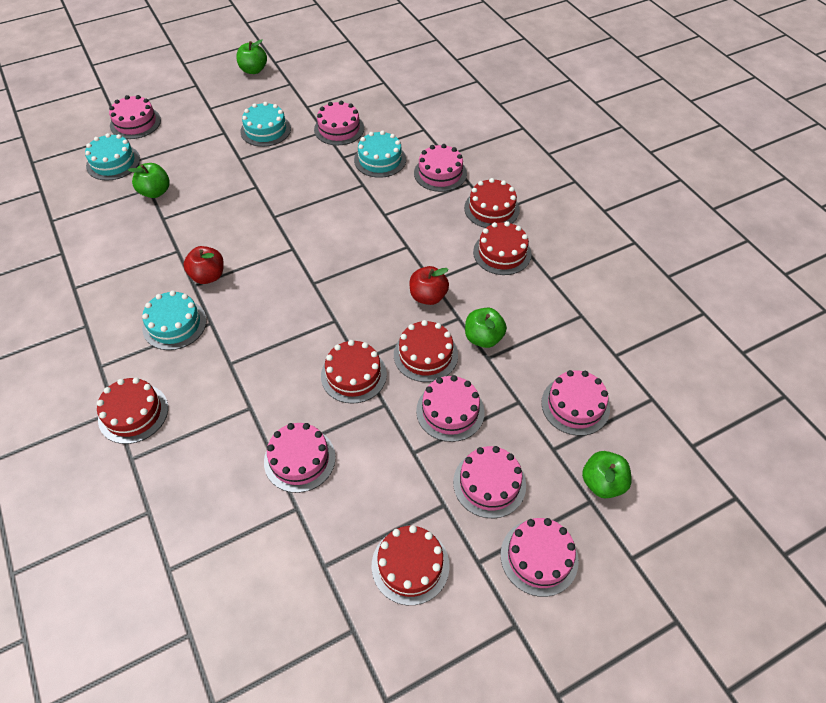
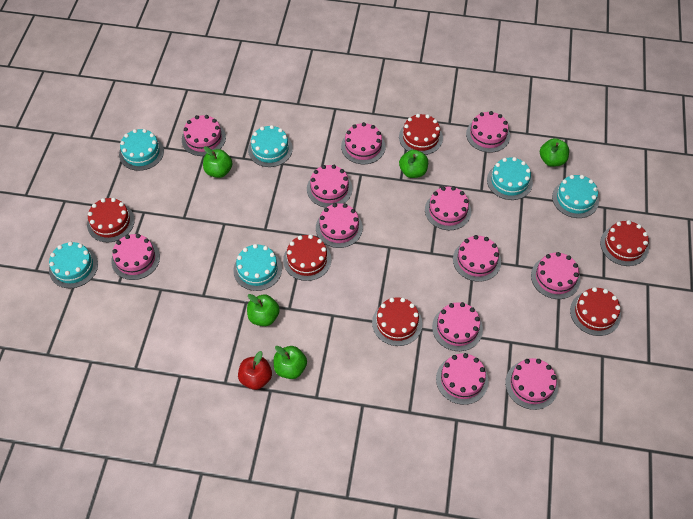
green apple: 4 -> 5
pink cake: 8 -> 12
red apple: 2 -> 1
turquoise cake: 4 -> 6

